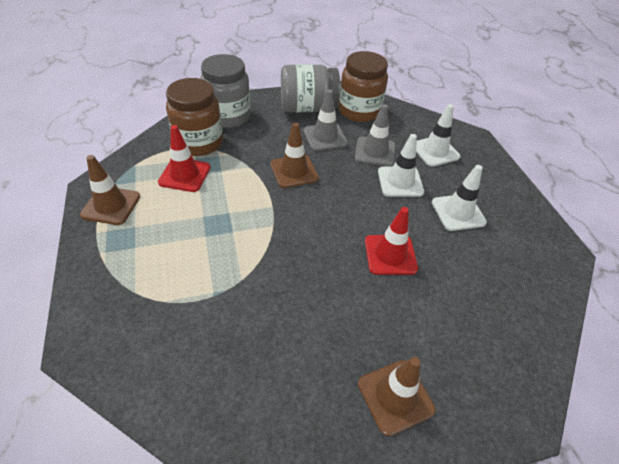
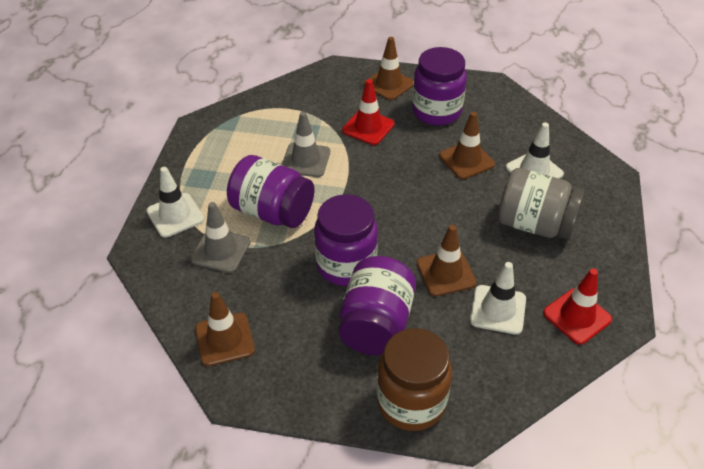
brown jar: 2 -> 1
brown traffic cone: 3 -> 4
grey jar: 2 -> 1
purple jar: 0 -> 4

